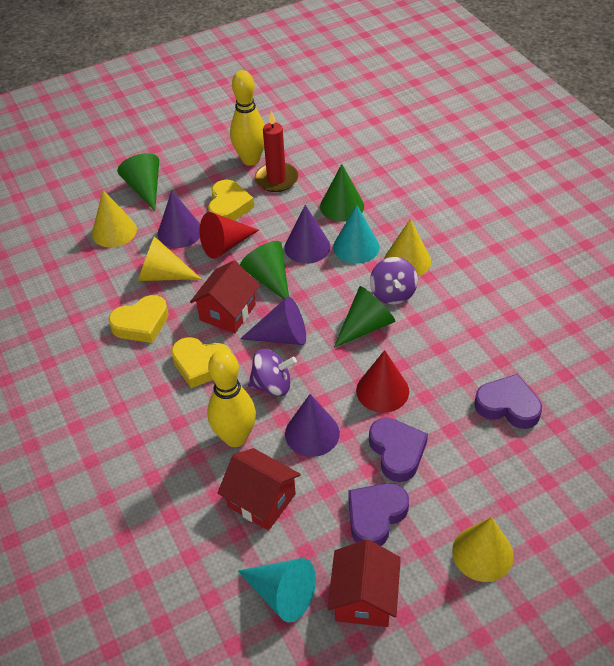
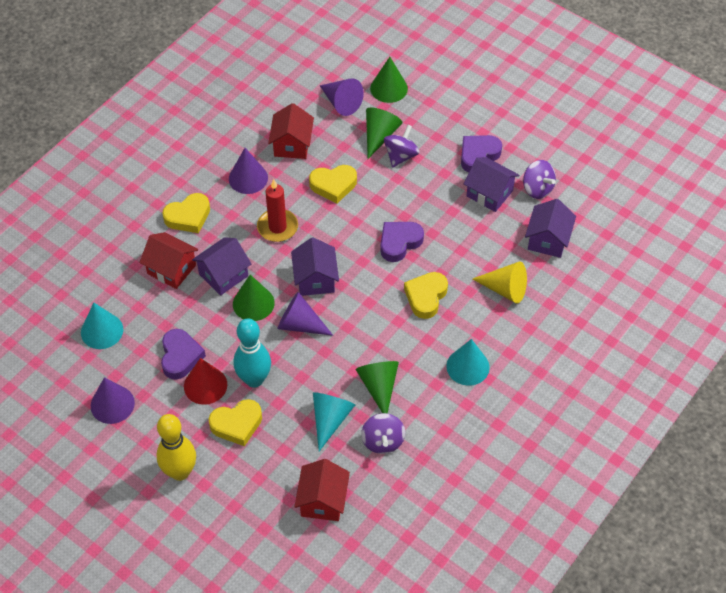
purple house: 0 -> 4
purple spinning top: 2 -> 3
red cone: 2 -> 1
turquoise bowling pin: 0 -> 1
turquoise cone: 2 -> 3
yellow bowling pin: 2 -> 1
yellow cone: 4 -> 1
yellow heart: 3 -> 4

